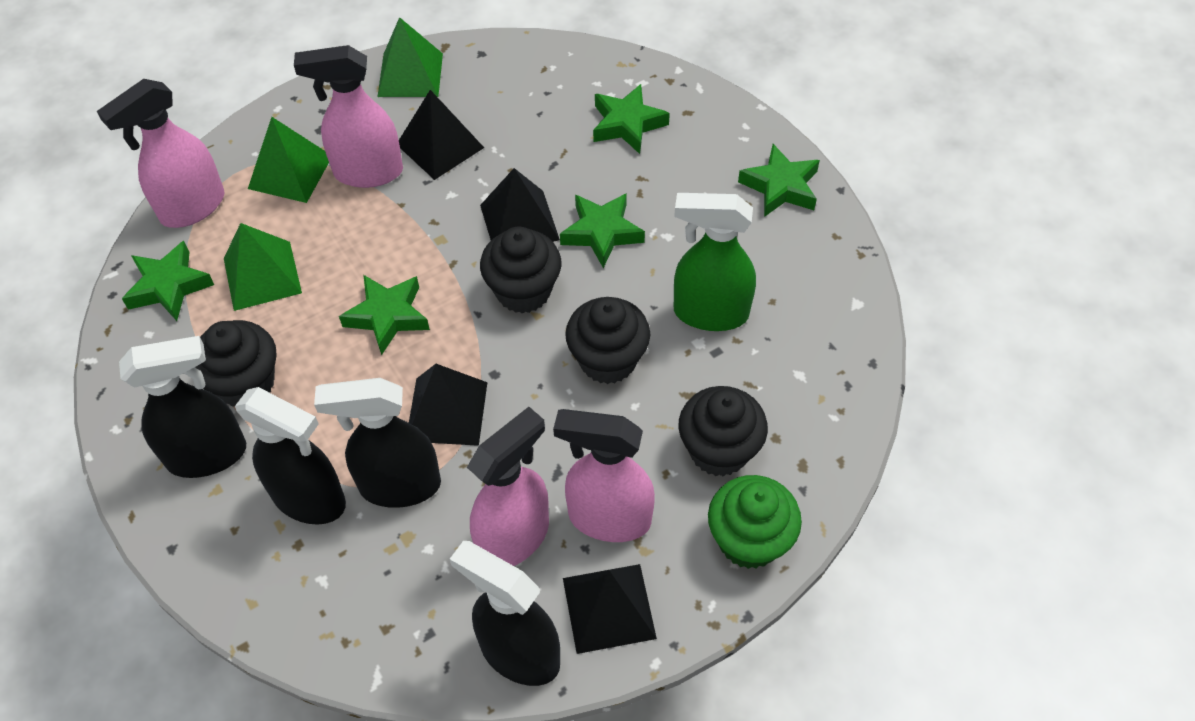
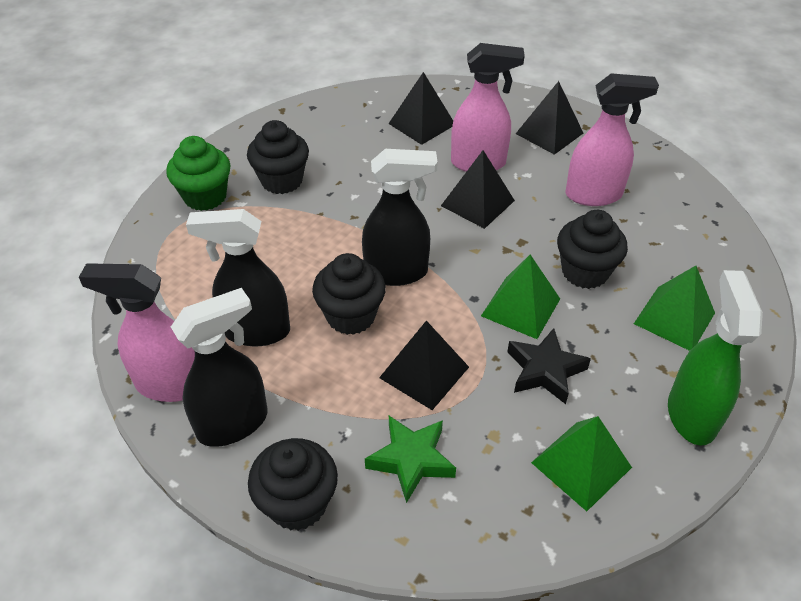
black spray bottle: 4 -> 3
black star: 0 -> 1
green star: 5 -> 1
pink spray bottle: 4 -> 3

